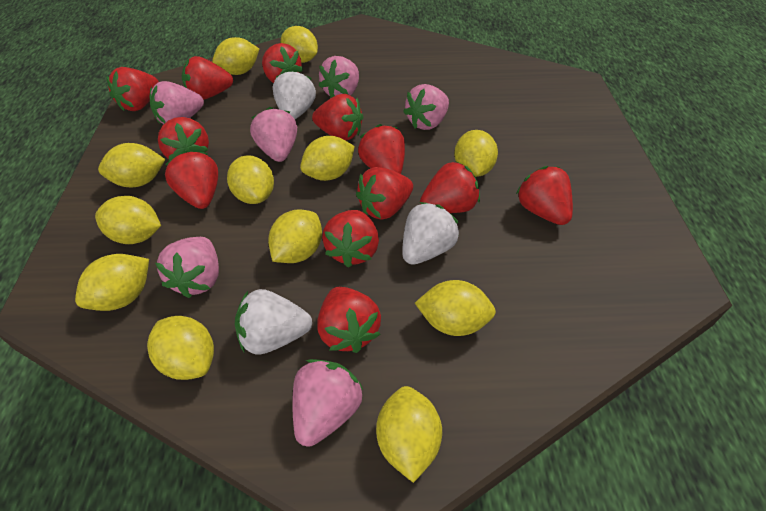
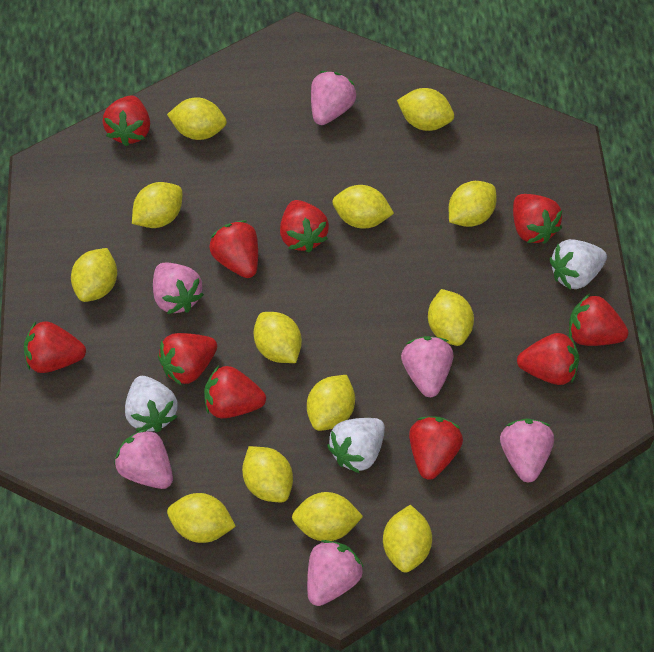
red strawberry: 12 -> 10
yellow lemon: 12 -> 13

